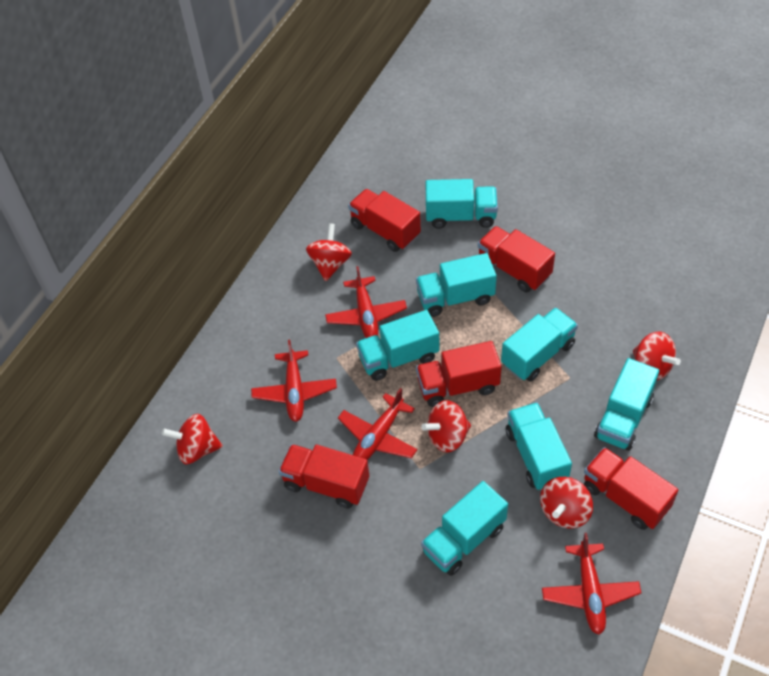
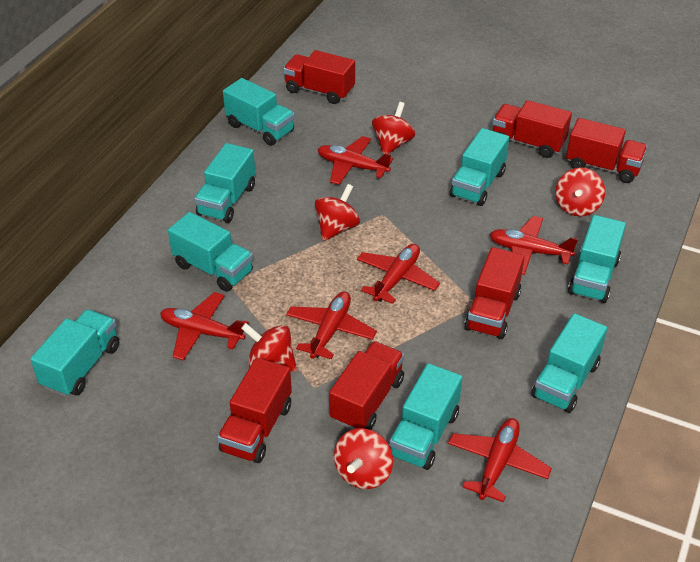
red plane: 4 -> 6
red truck: 5 -> 6
turquoise truck: 7 -> 8

